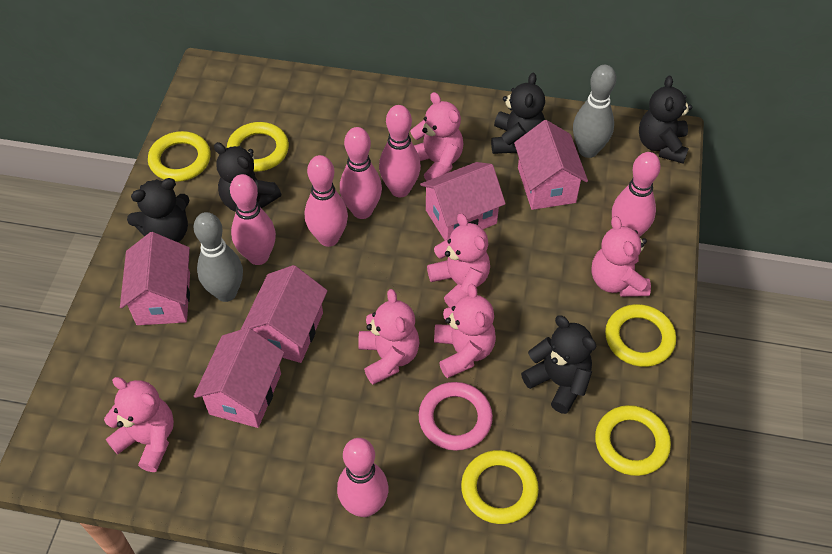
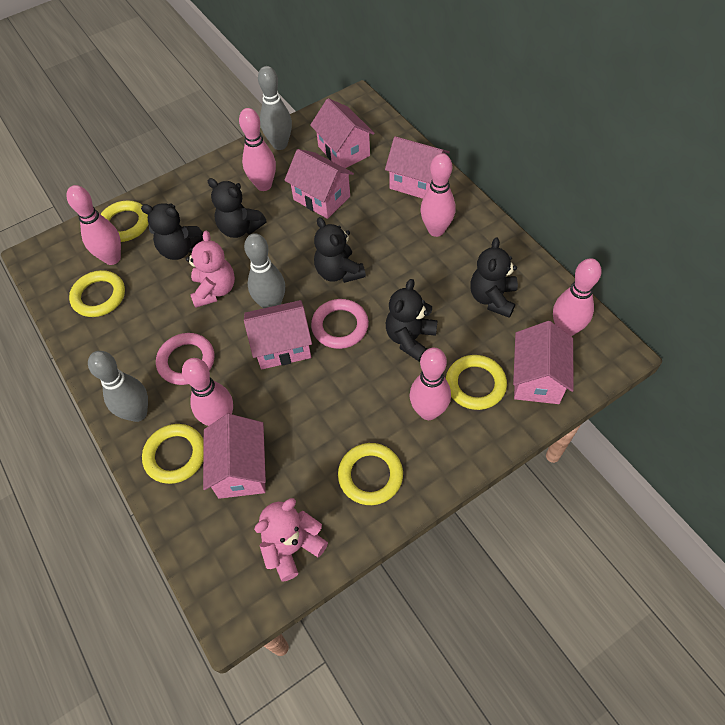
grey bowling pin: 2 -> 3
pink house: 5 -> 6
pink ring: 1 -> 2
pink teddy bear: 6 -> 2

